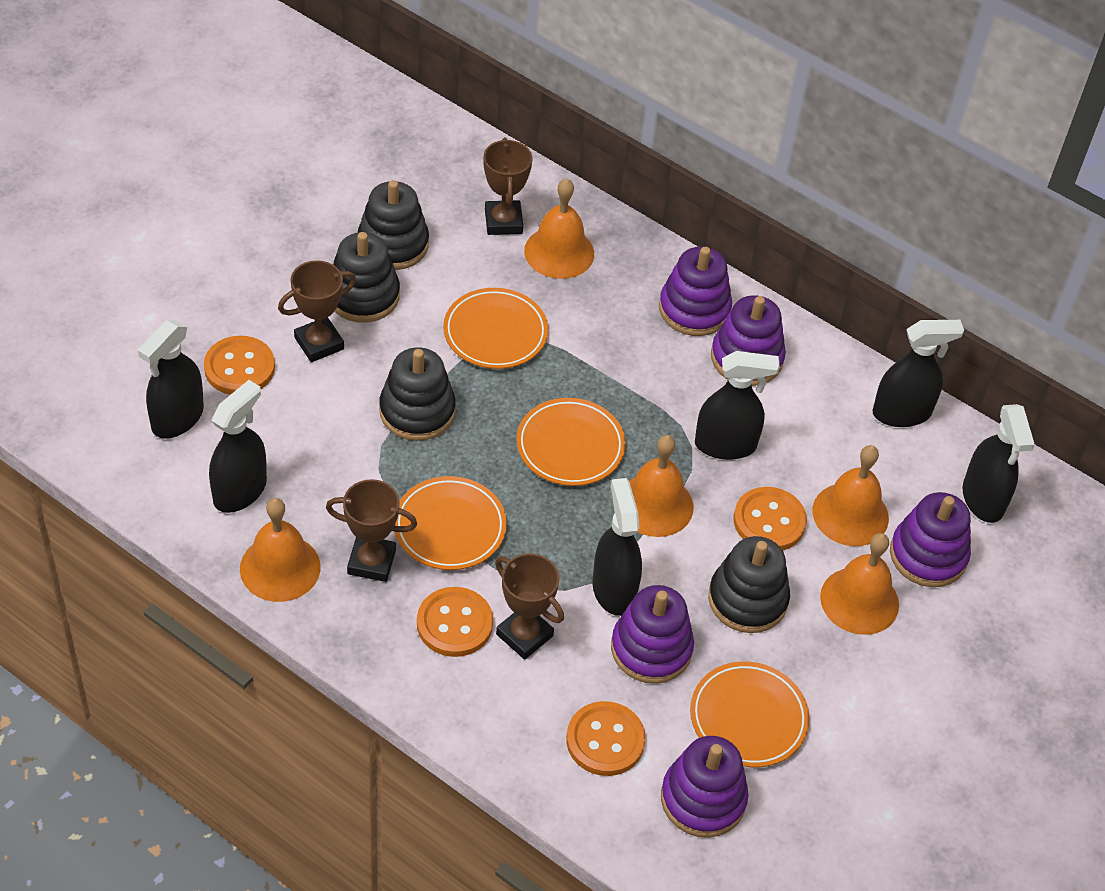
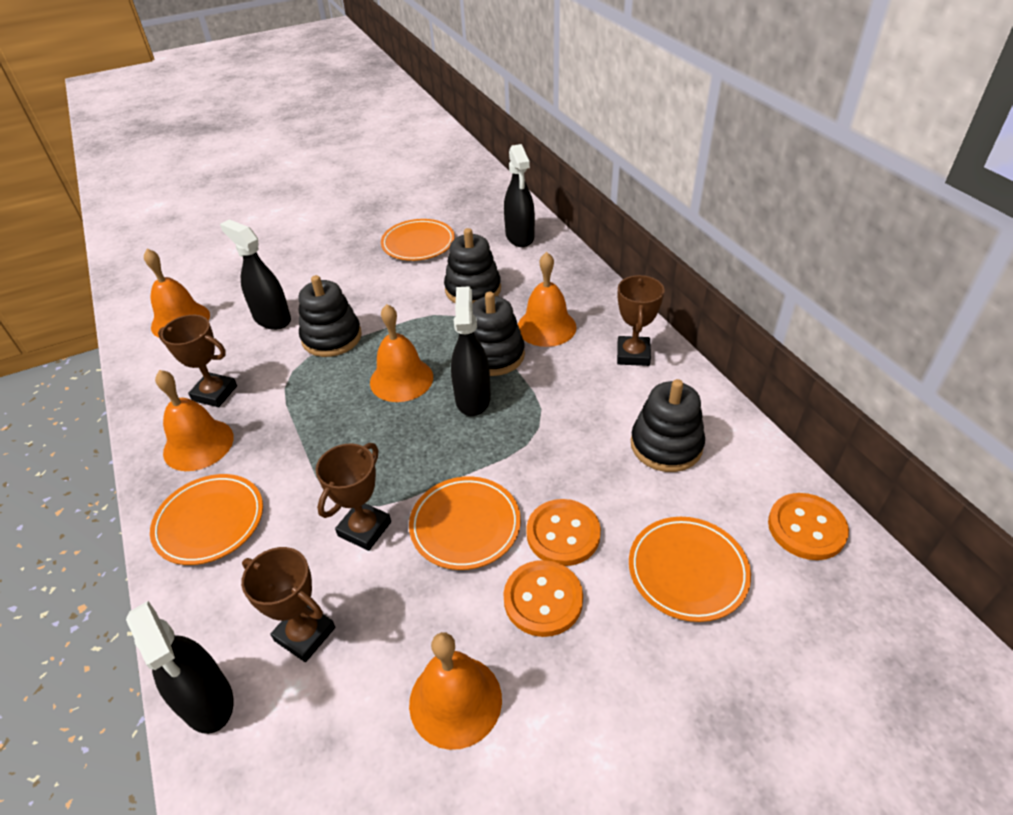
black spray bottle: 6 -> 4
orange button: 4 -> 3
purple stacking toy: 5 -> 0

